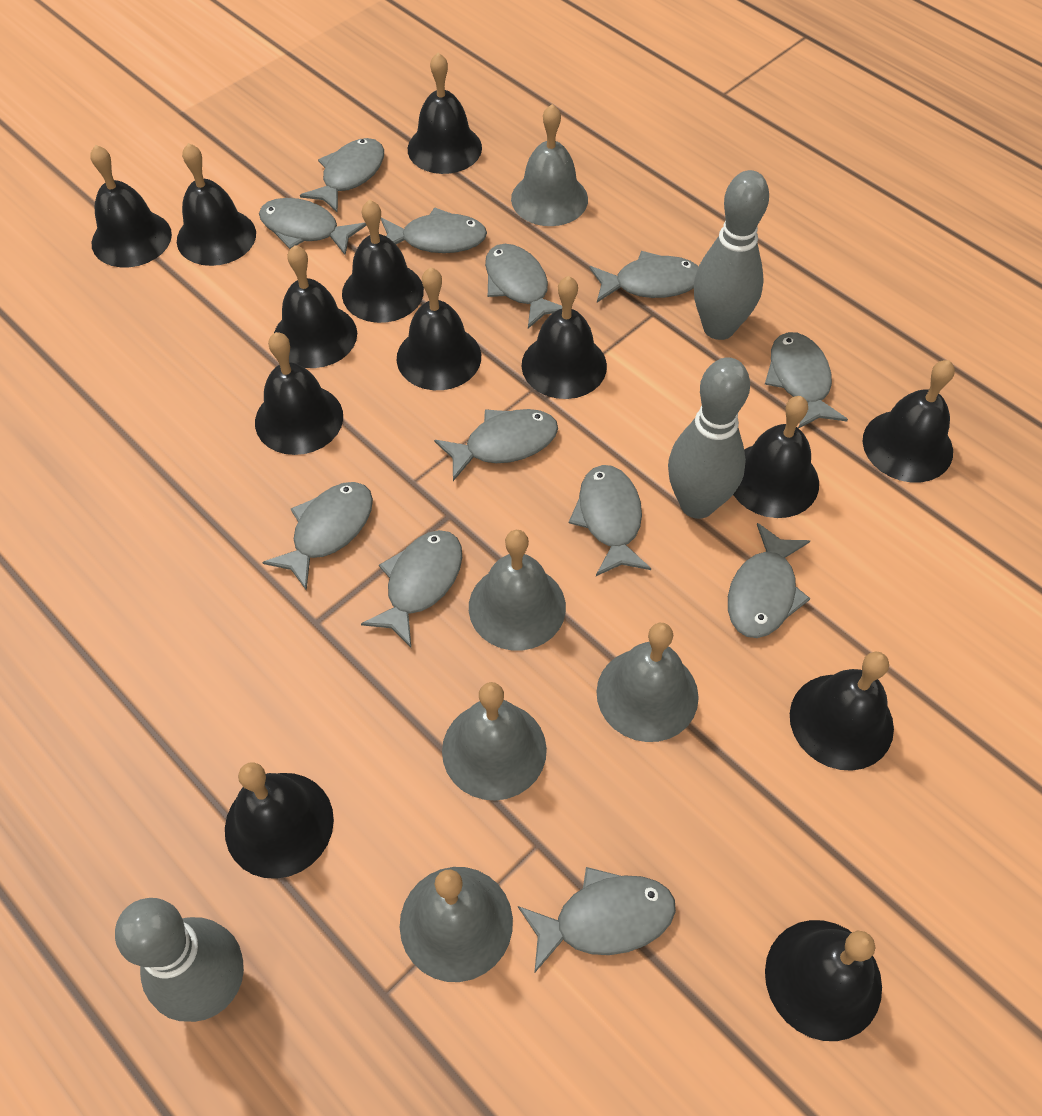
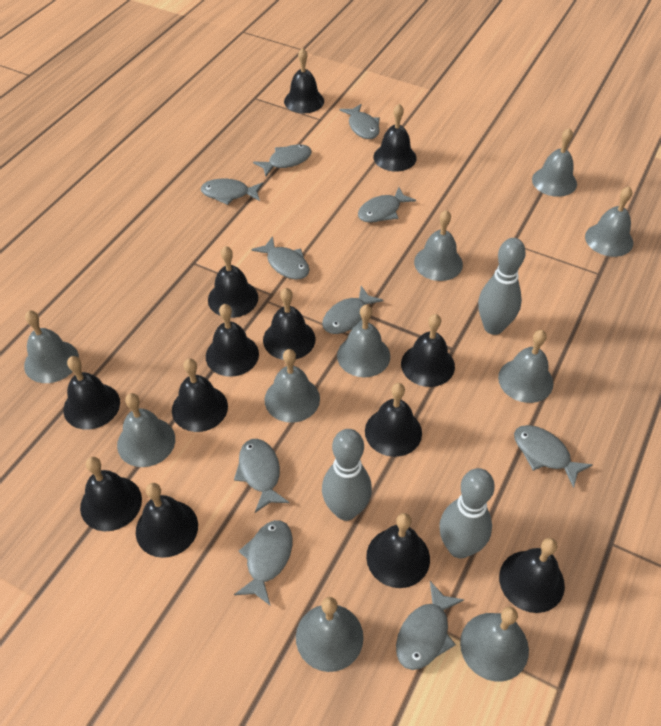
grey bell: 5 -> 10
grey fish: 12 -> 10

